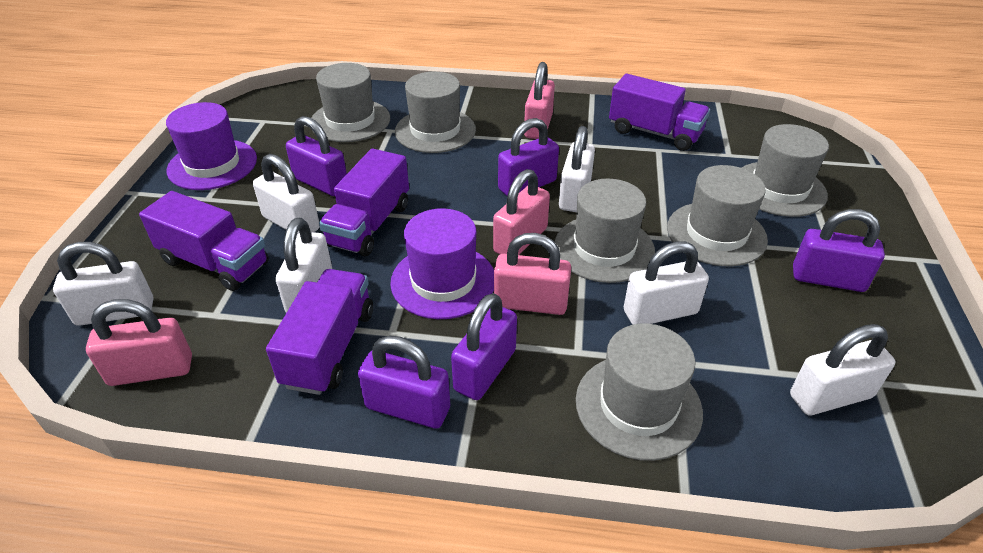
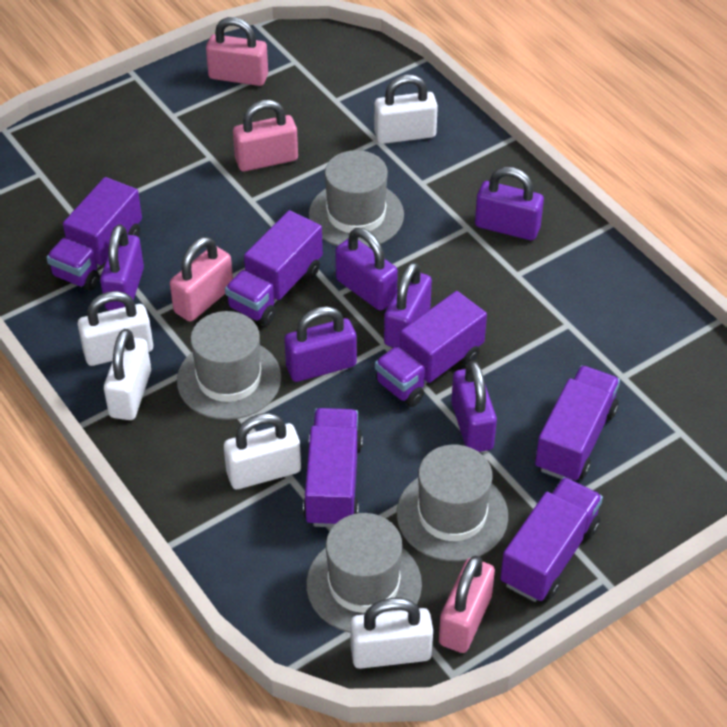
grey hat: 6 -> 4
purple hat: 2 -> 0
purple padlock: 5 -> 6
purple truck: 4 -> 6
white padlock: 6 -> 5

